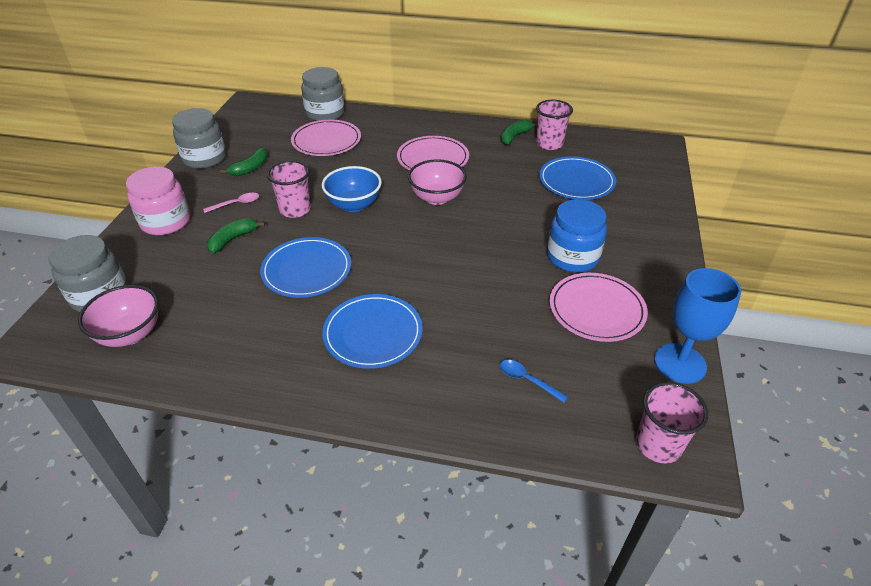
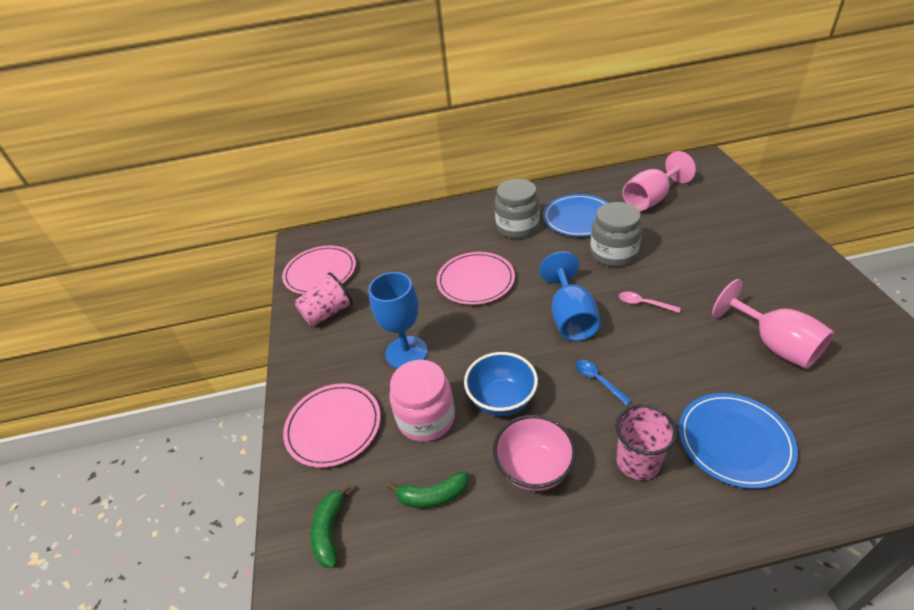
blue goblet: 1 -> 2
blue jar: 1 -> 0
blue plate: 3 -> 2
green banana: 3 -> 2
grey jar: 3 -> 2
pink bowl: 2 -> 1
pink cup: 3 -> 2
pink goblet: 0 -> 2

